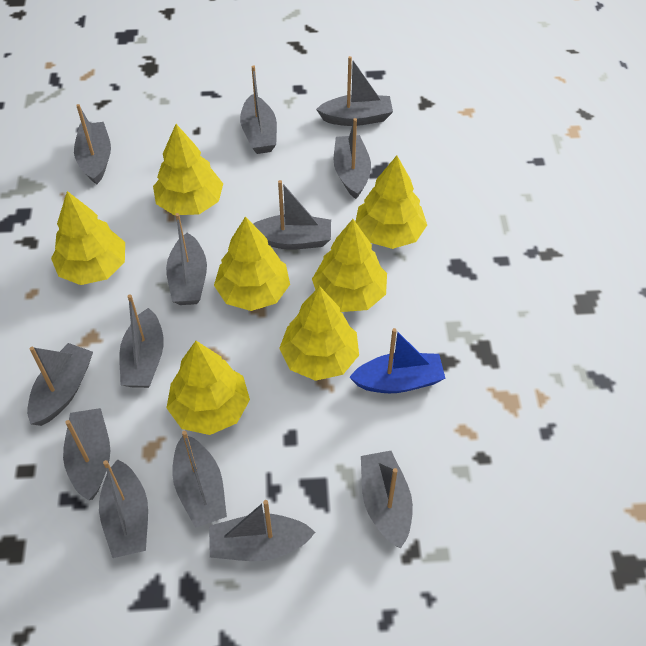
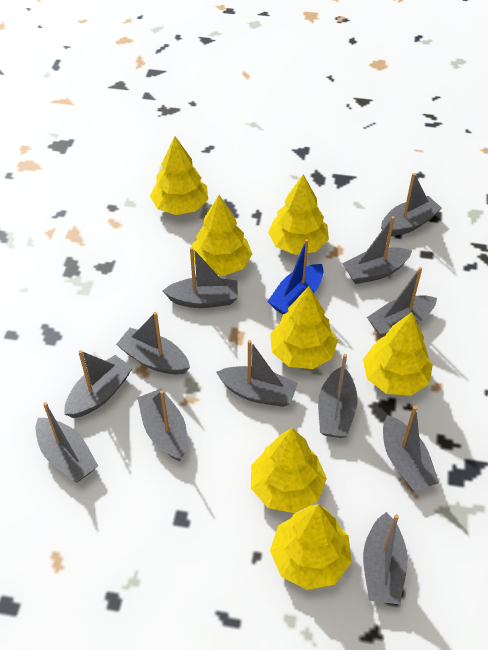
grey boat: 13 -> 12

